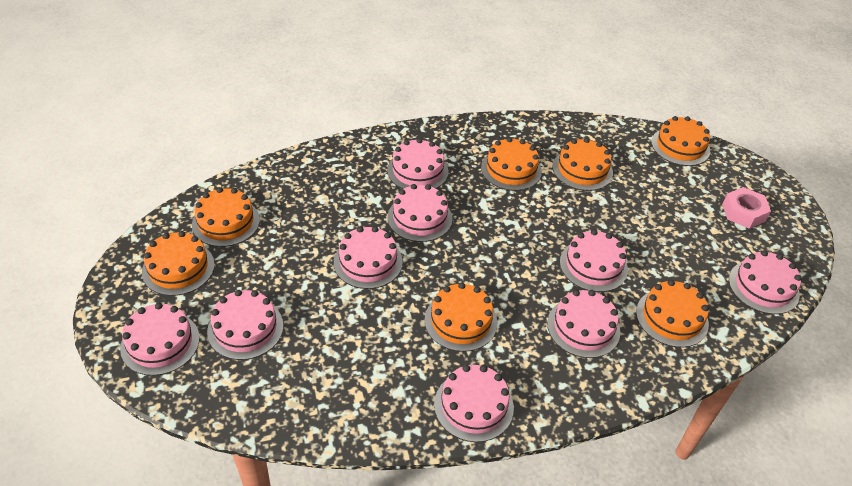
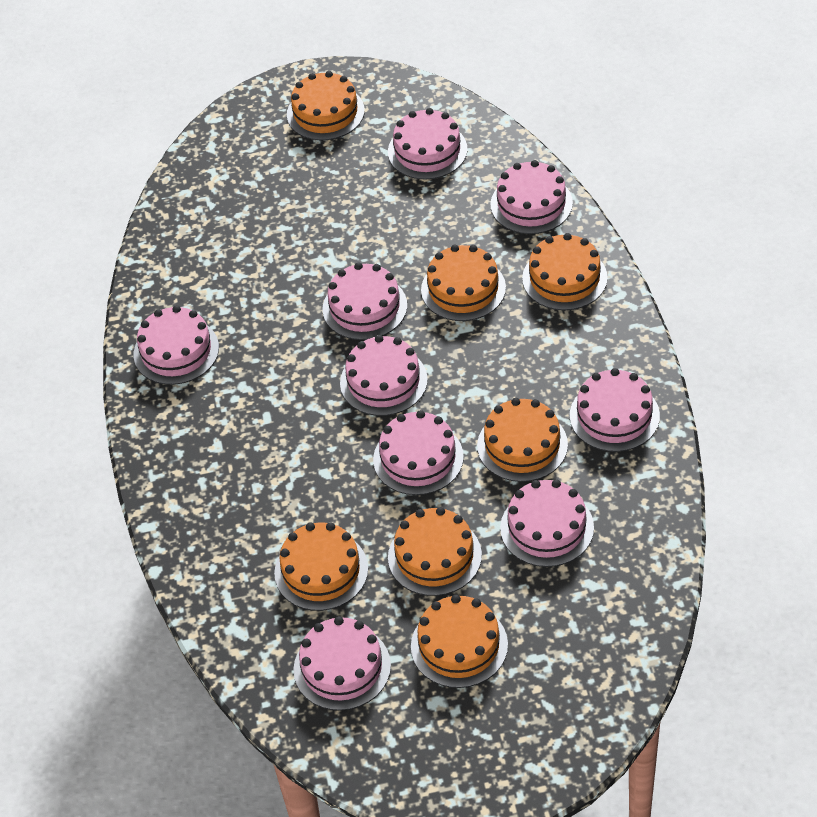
pink nut: 1 -> 0

